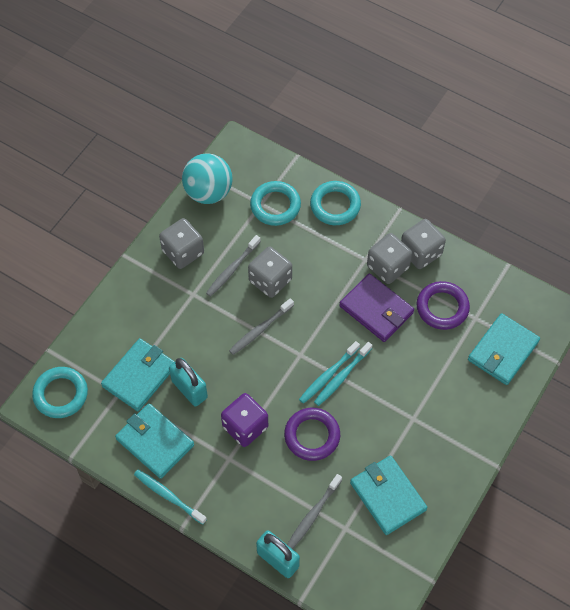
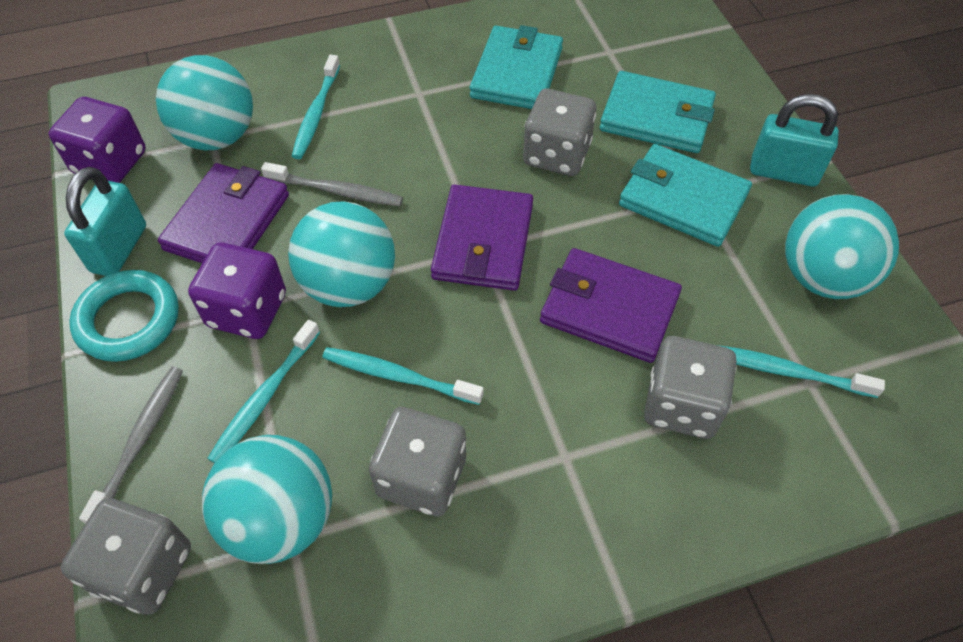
grey toothbrush: 3 -> 2
purple dice: 1 -> 2
purple ring: 2 -> 0
purple wallet: 1 -> 3
turquoise ball: 1 -> 4
turquoise ring: 3 -> 1
turquoise toothbrush: 3 -> 4
turquoise wallet: 4 -> 3

